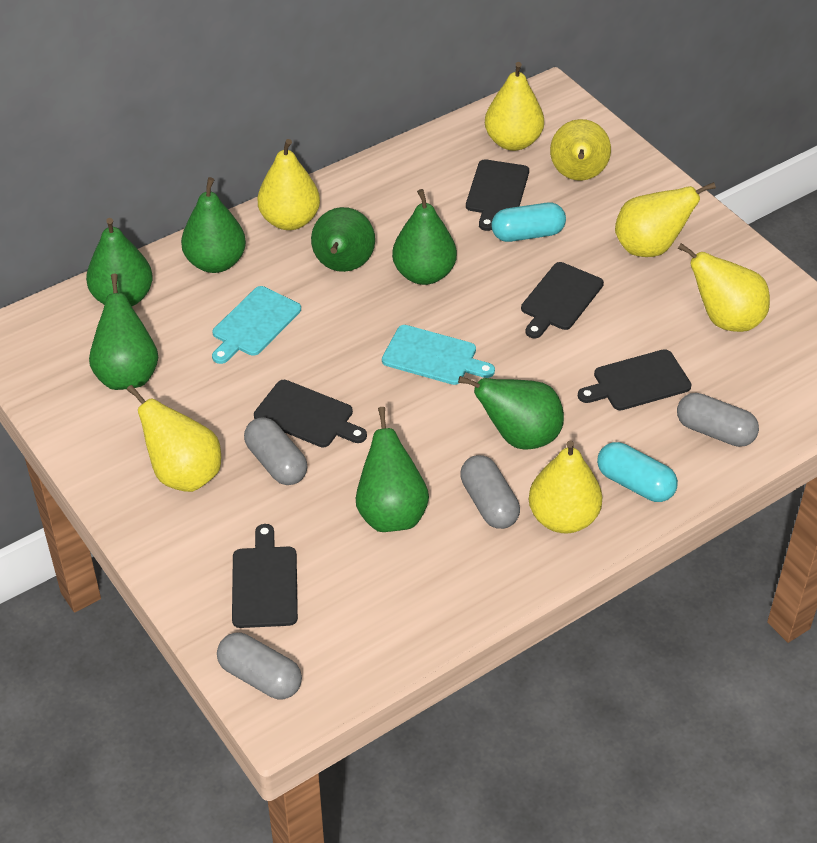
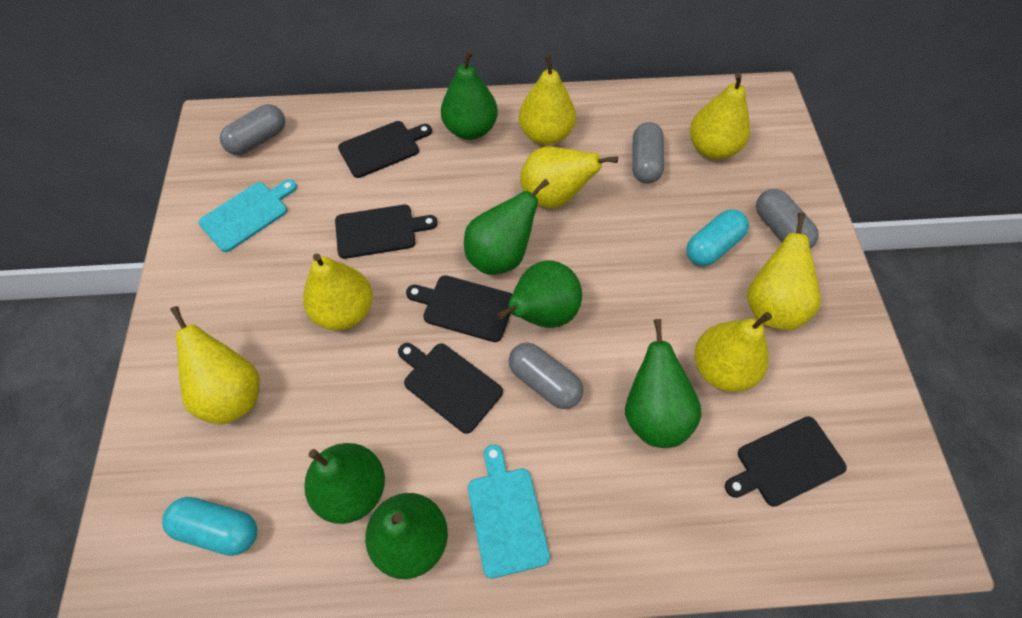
green pear: 7 -> 6

